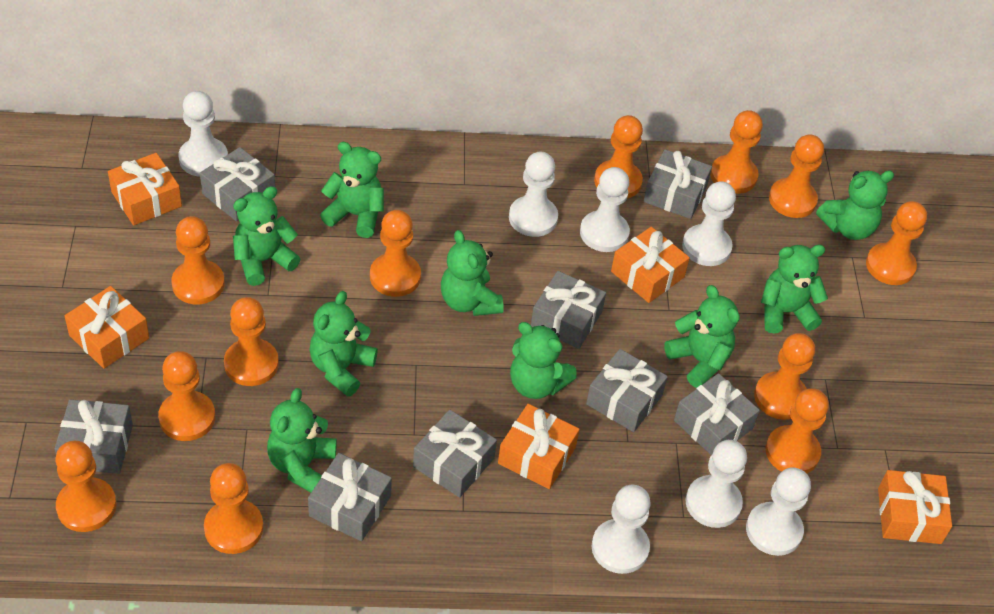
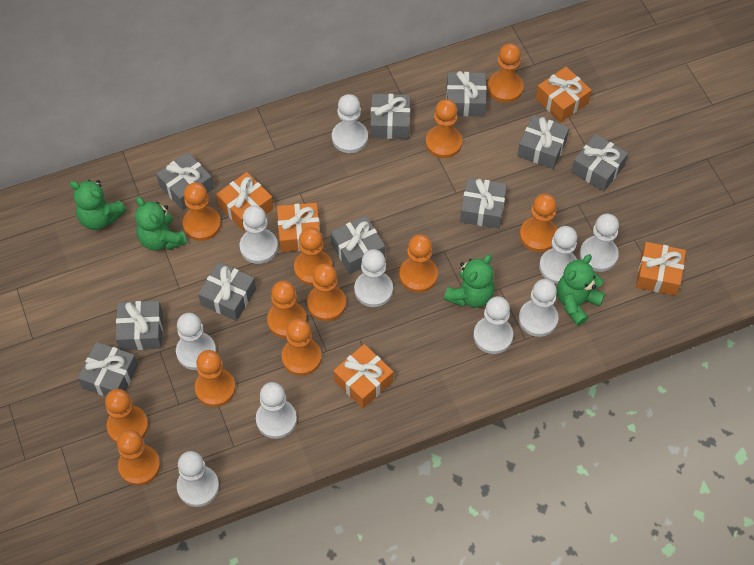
green teddy bear: 9 -> 4
grey gift: 8 -> 10
white pawn: 7 -> 10

